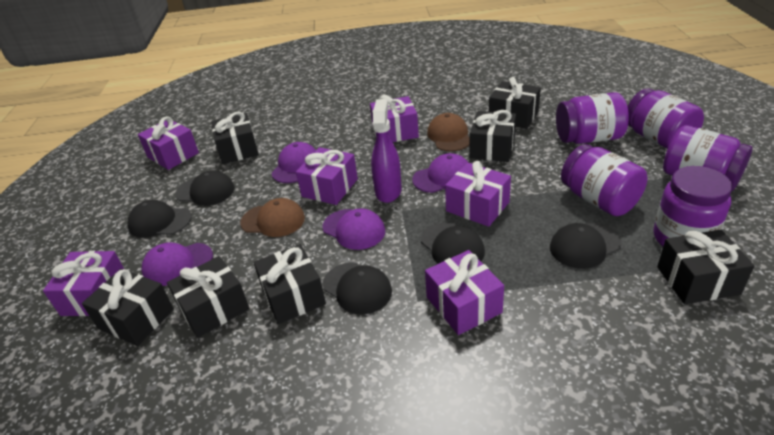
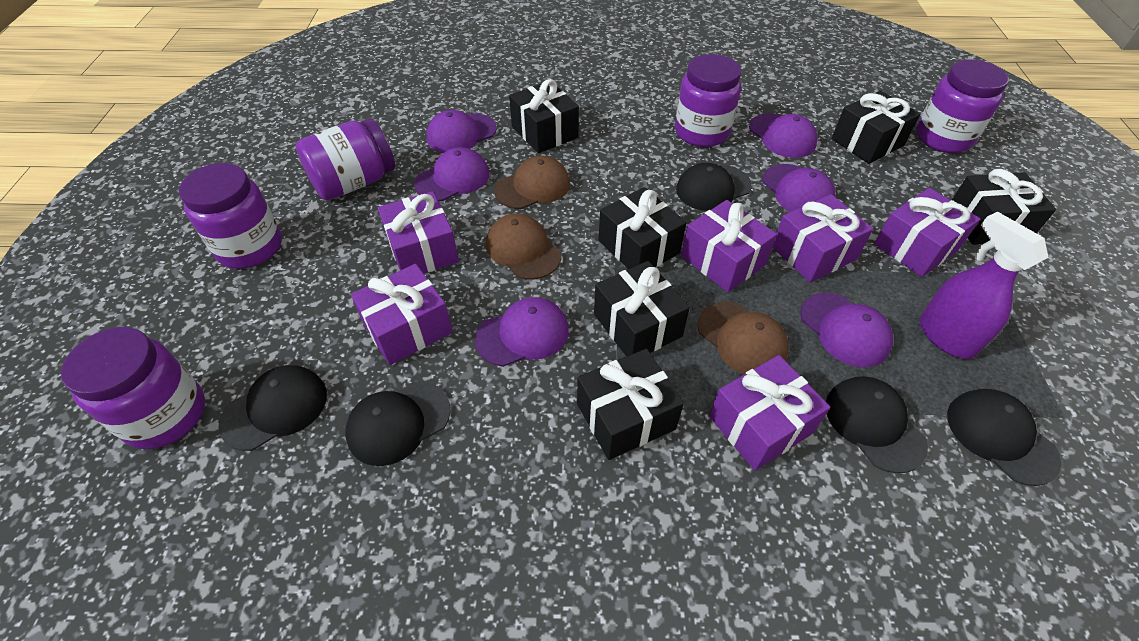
black gift: 7 -> 6
brown cap: 2 -> 3
purple cap: 4 -> 6

